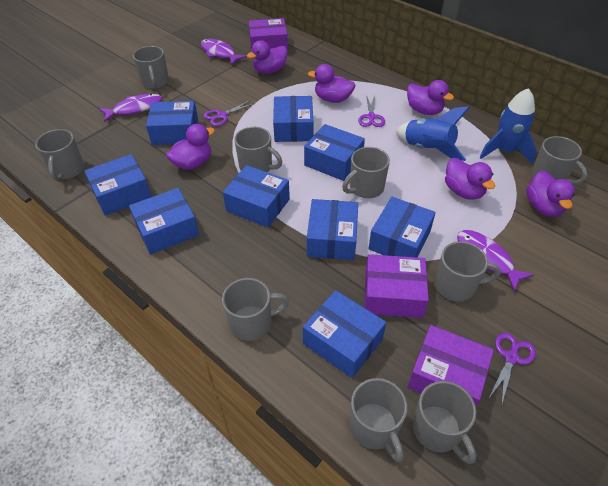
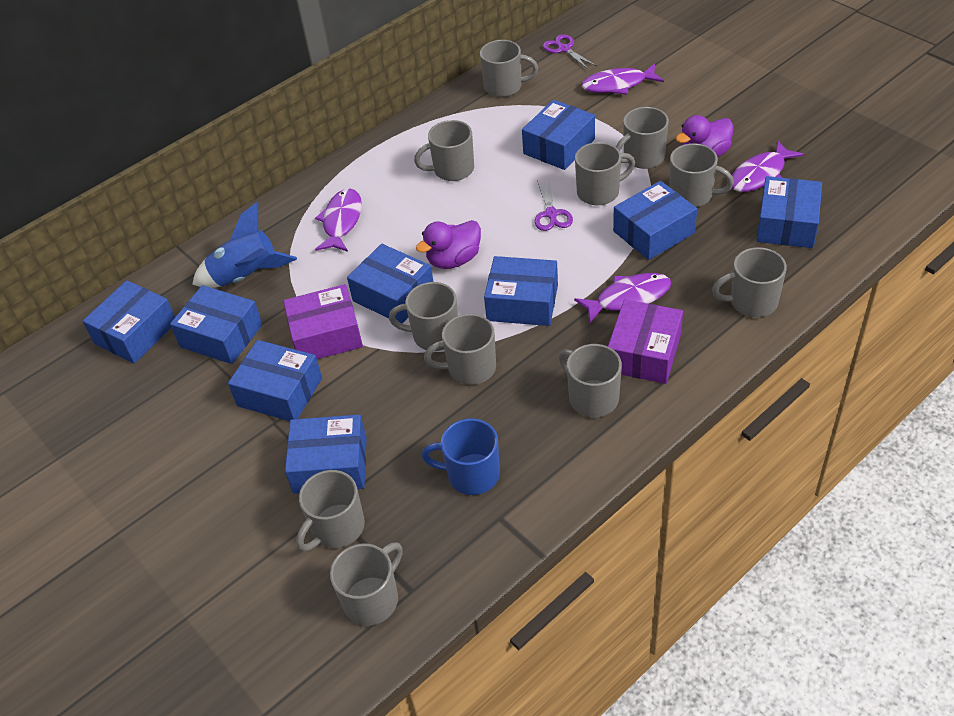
blue mug: 0 -> 1
blue rocket: 2 -> 1
grey mug: 9 -> 11
purple box: 3 -> 2
purple duck: 6 -> 2
purple fish: 3 -> 4
purple scissors: 3 -> 2

